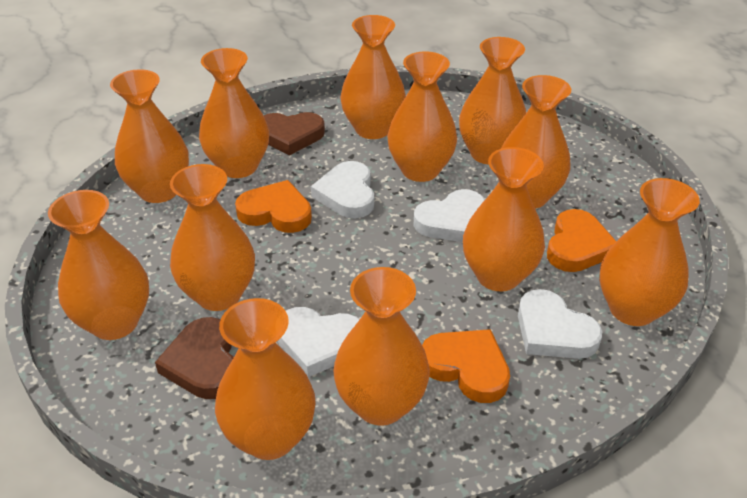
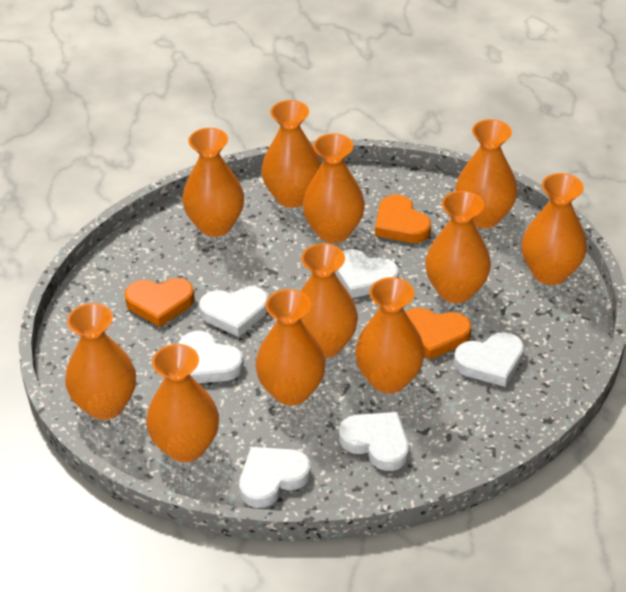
brown heart: 2 -> 0
orange vase: 12 -> 11
white heart: 4 -> 6

